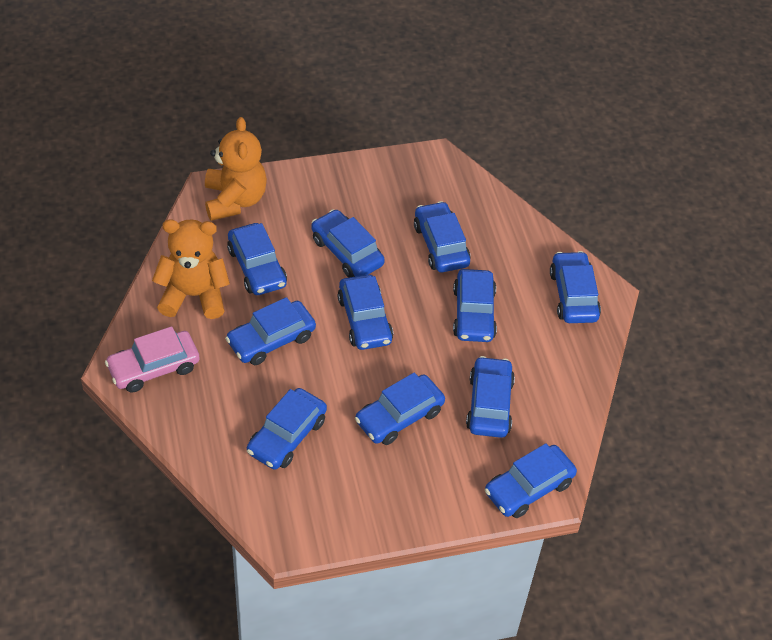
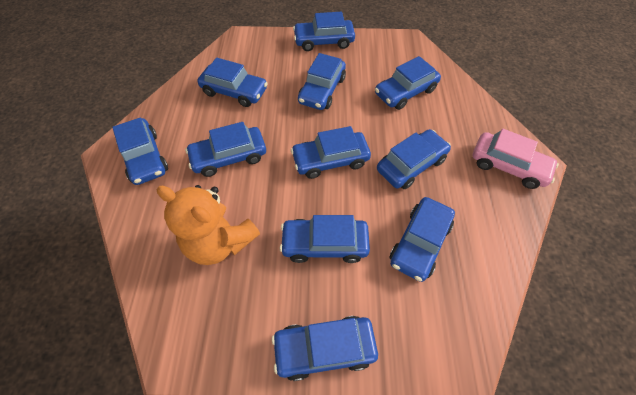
orange teddy bear: 2 -> 1

